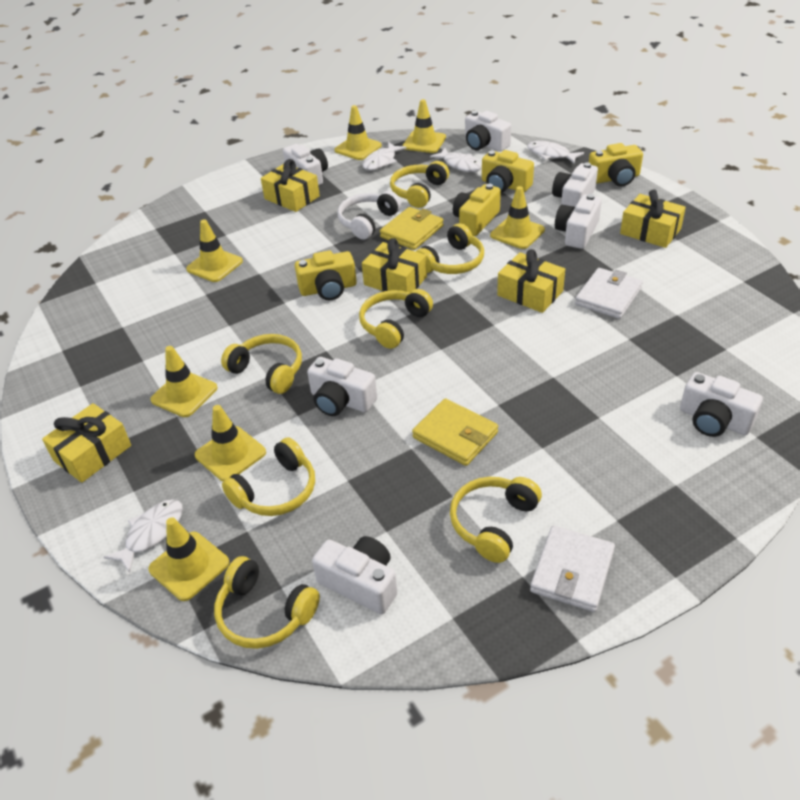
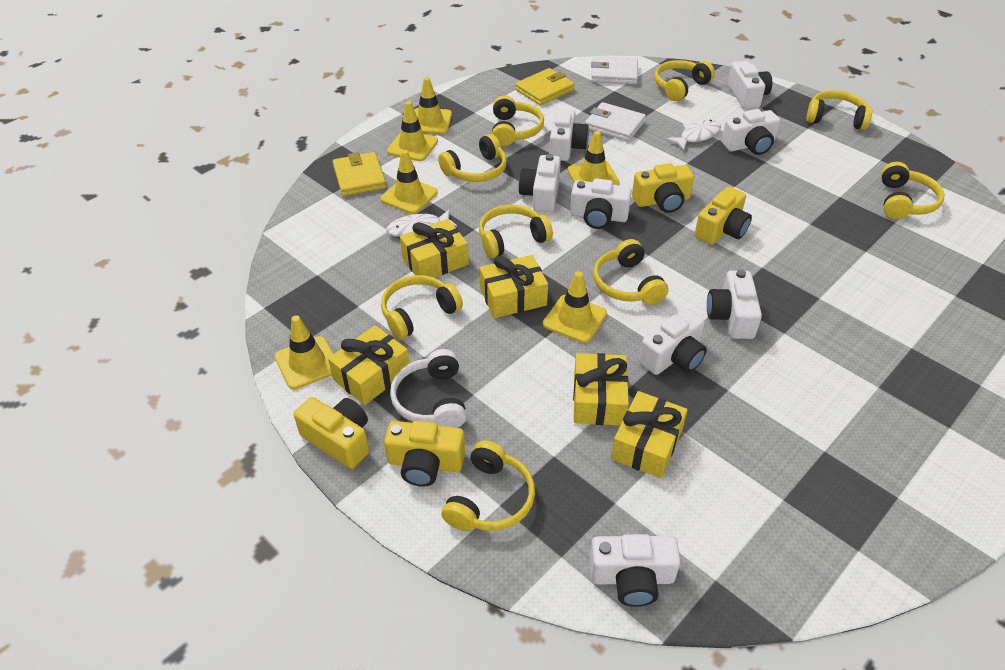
white camera: 7 -> 8
white fish: 4 -> 2
yellow headphones: 7 -> 9
yellow traffic cone: 7 -> 6

